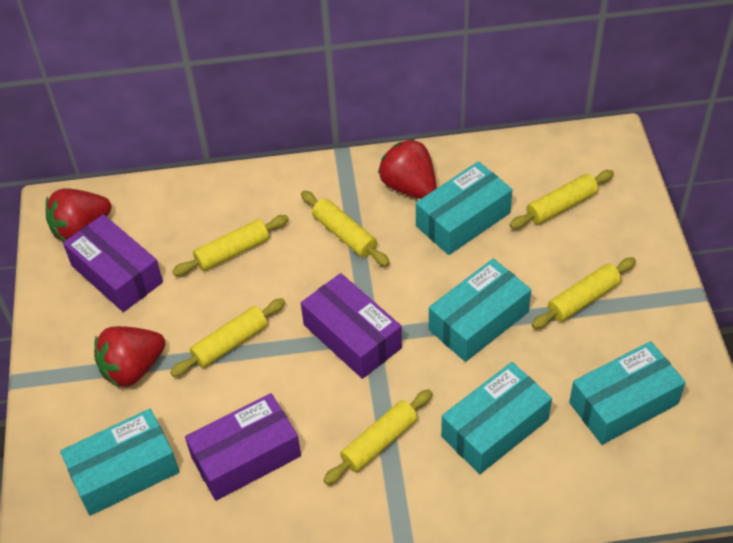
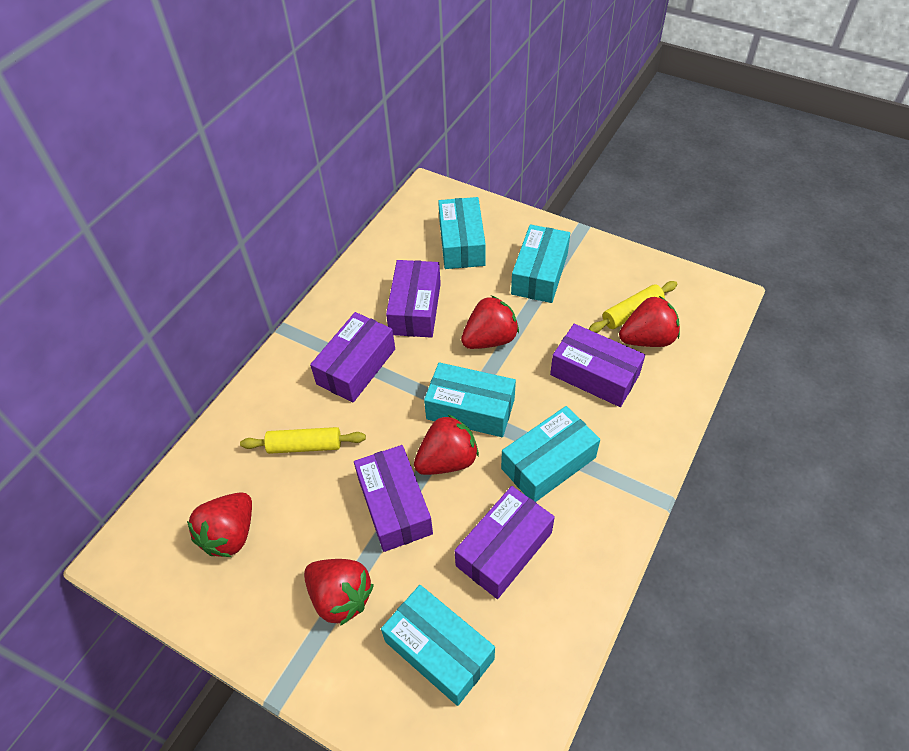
purple box: 3 -> 5
red strawberry: 3 -> 5
yellow rolling pin: 6 -> 2

